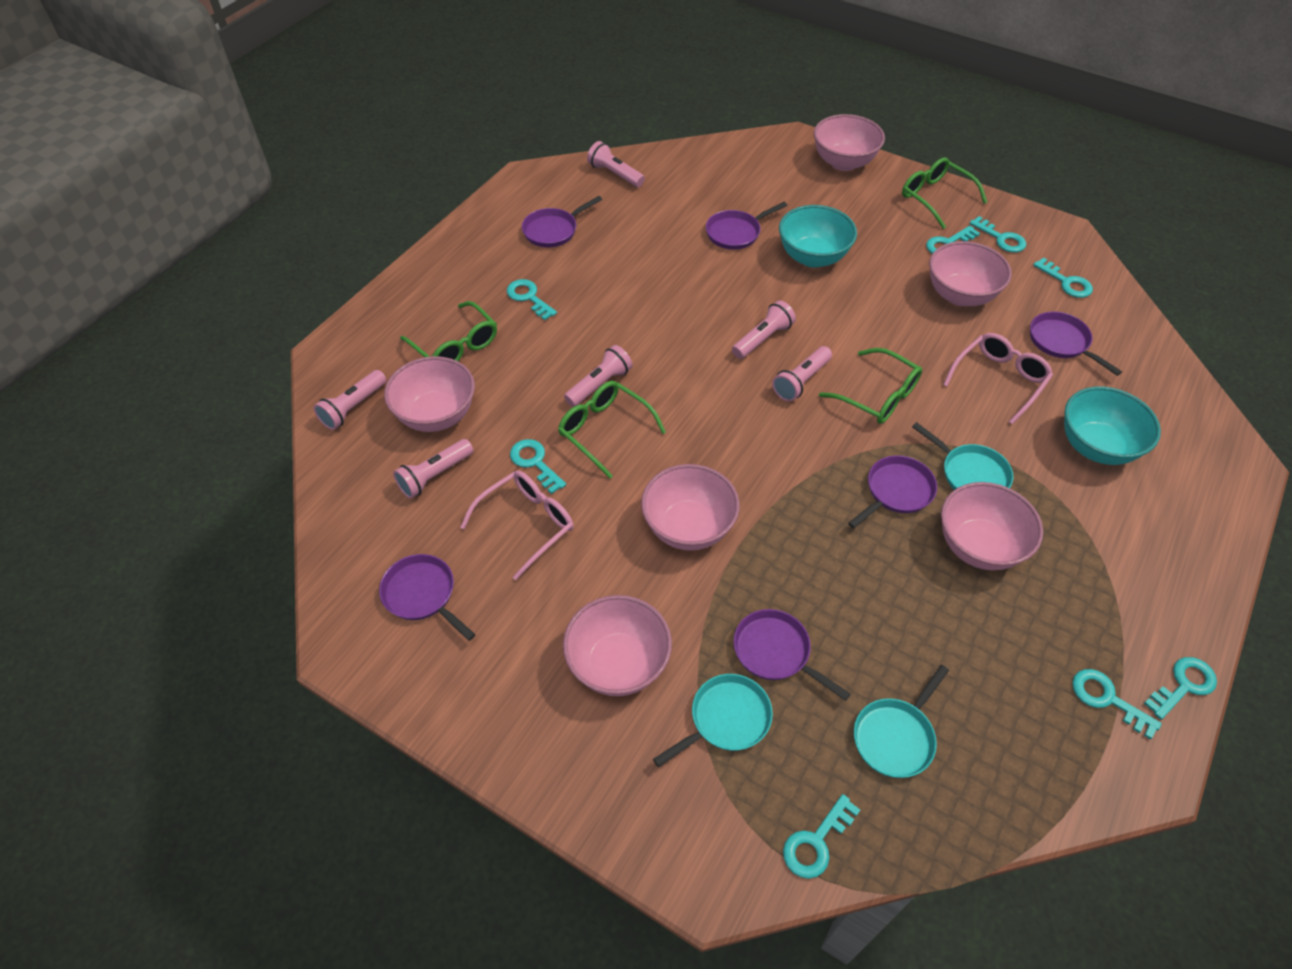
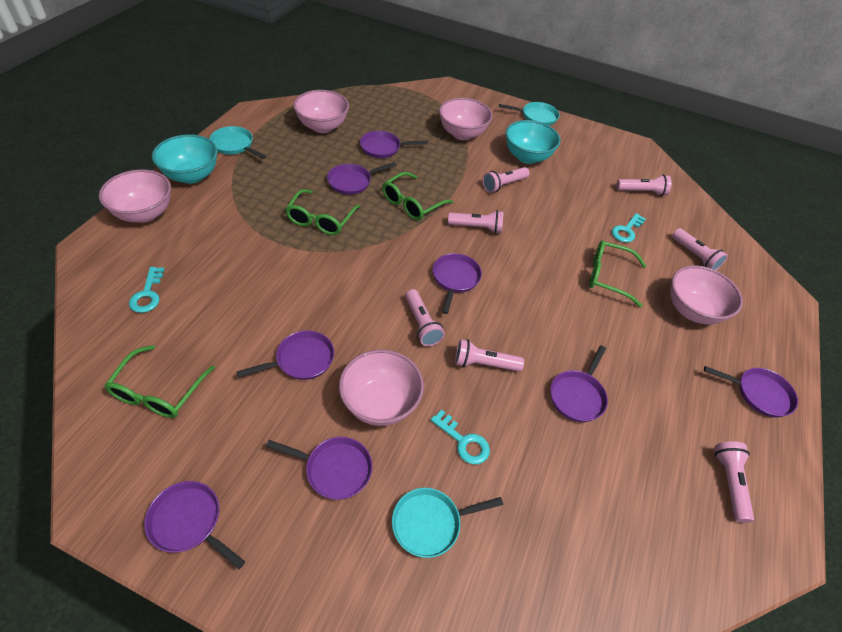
pink bowl: 6 -> 5
pink flashlight: 6 -> 7
pink glasses: 2 -> 0
purple pan: 6 -> 8
turquoise key: 8 -> 3

